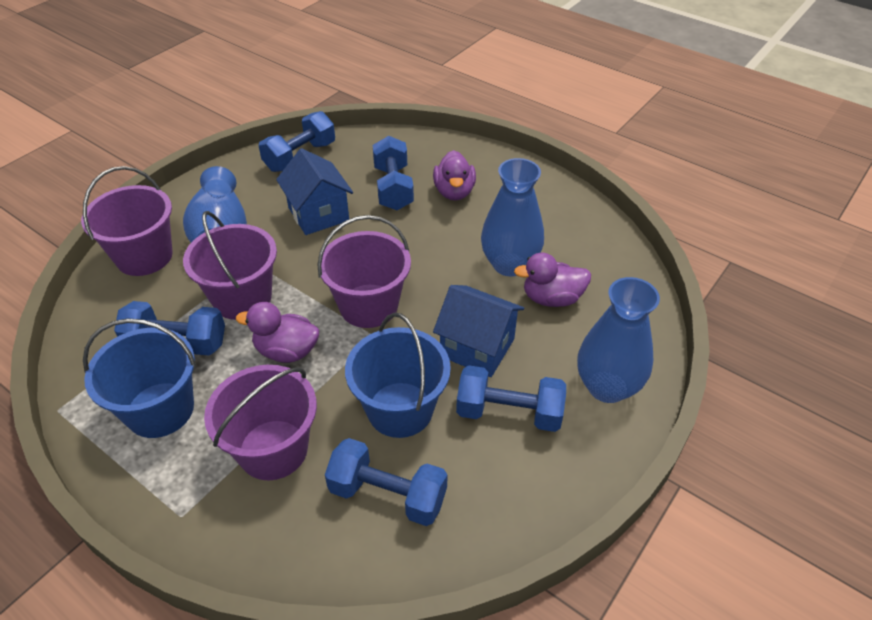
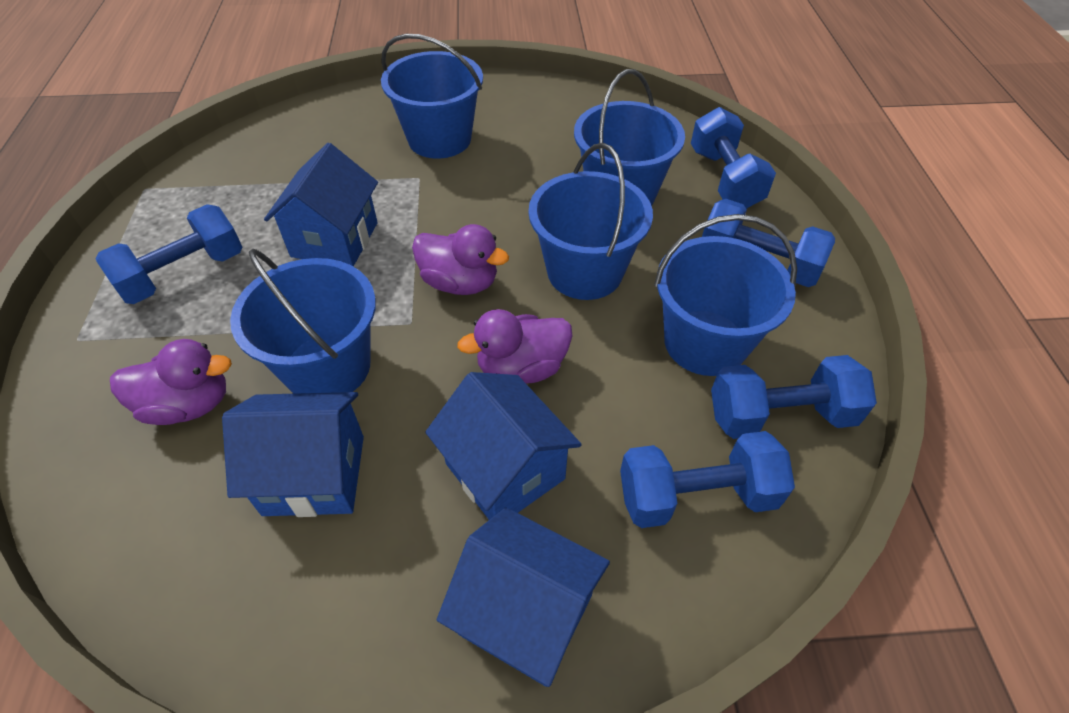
blue bucket: 2 -> 5
blue house: 2 -> 4
blue vase: 3 -> 0
purple bucket: 4 -> 0

